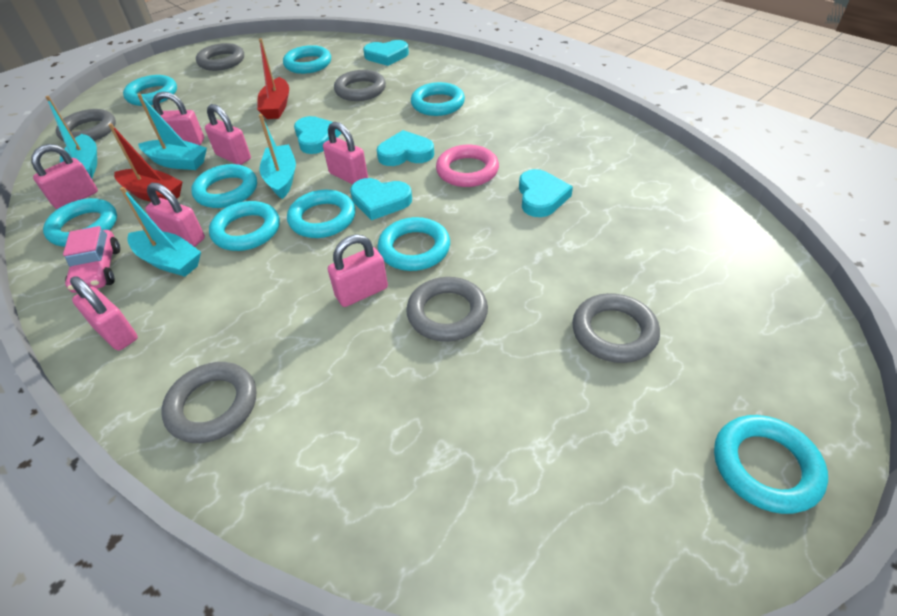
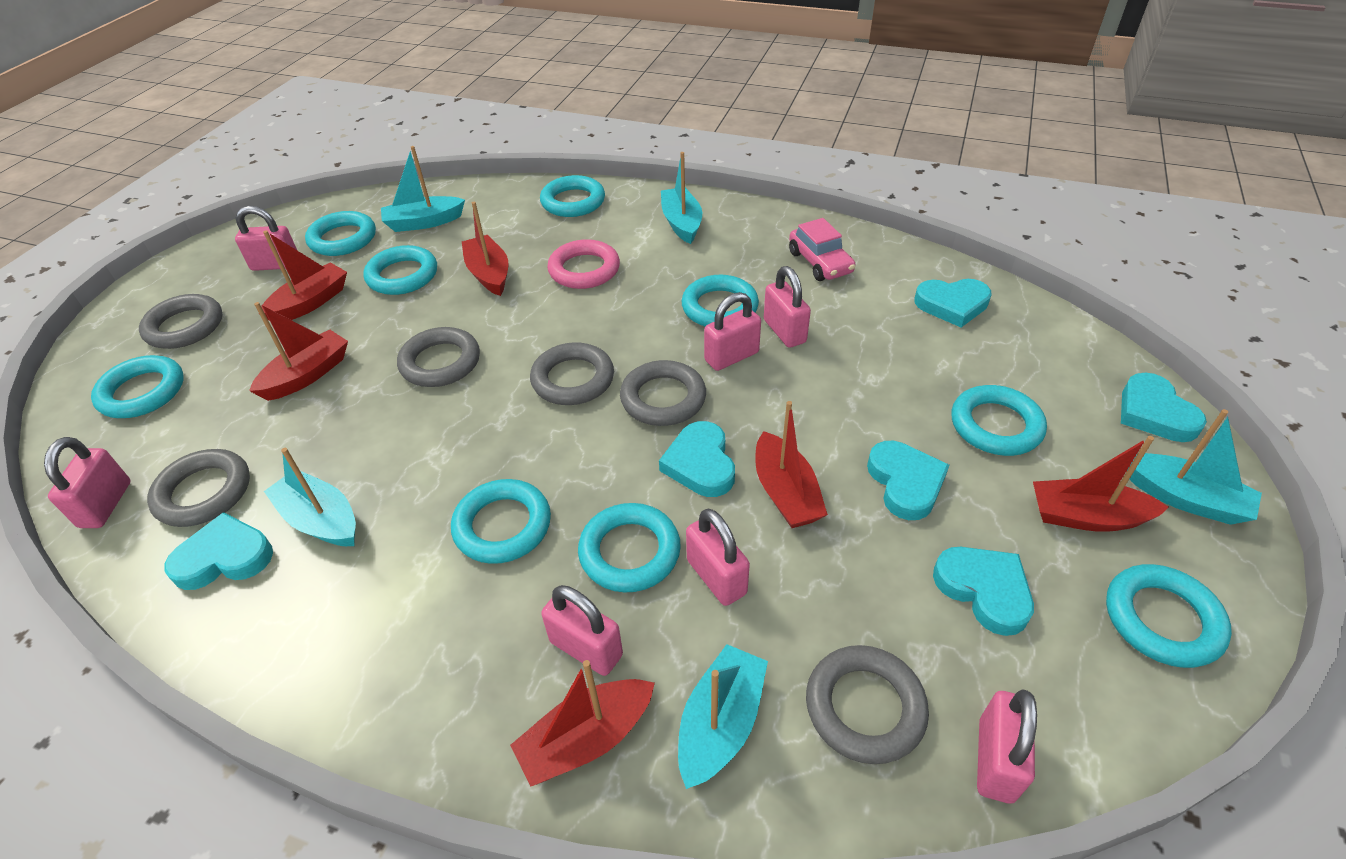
red boat: 2 -> 6
turquoise boat: 4 -> 5
turquoise heart: 5 -> 6

